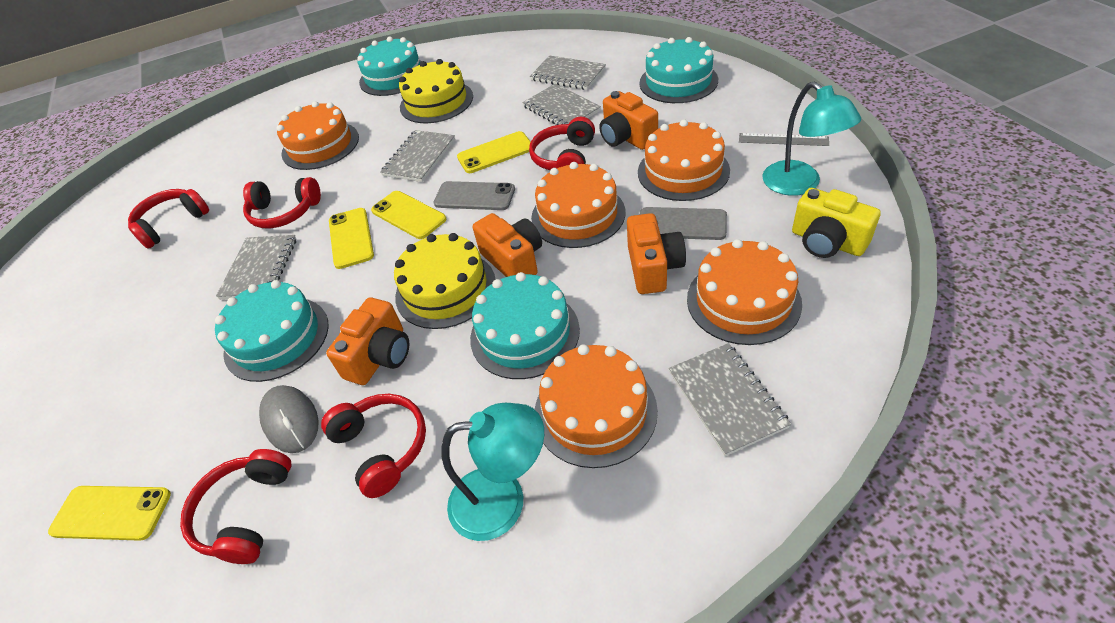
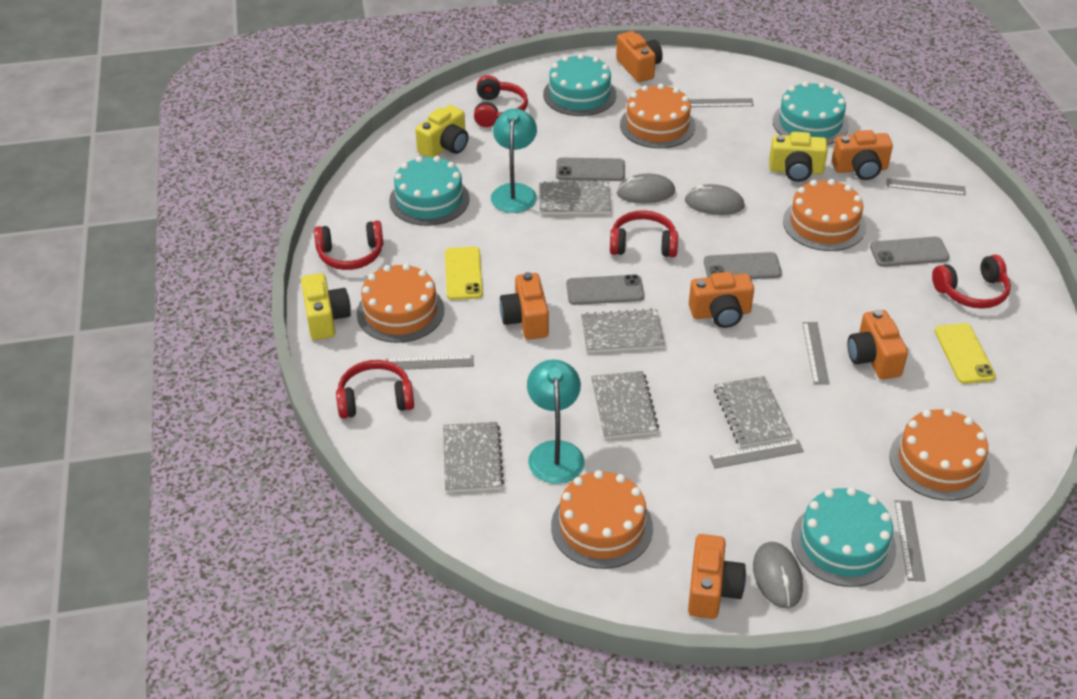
grey mouse: 1 -> 3
grey phone: 2 -> 4
grey ruler: 1 -> 6
orange camera: 4 -> 6
yellow cake: 2 -> 0
yellow camera: 1 -> 3
yellow phone: 4 -> 2

